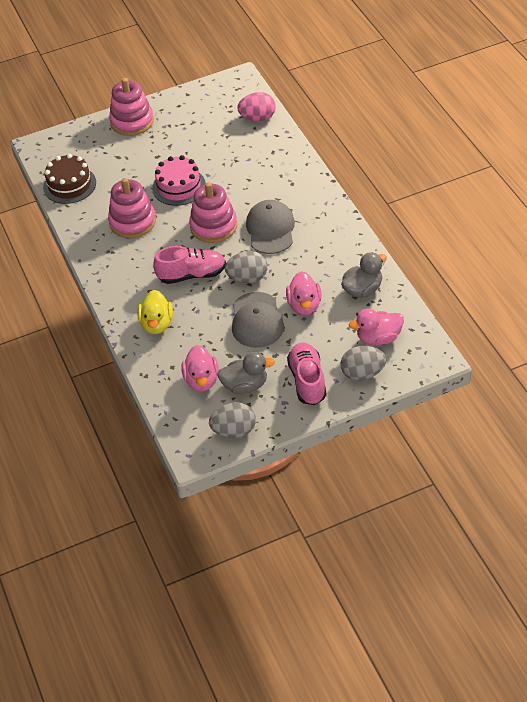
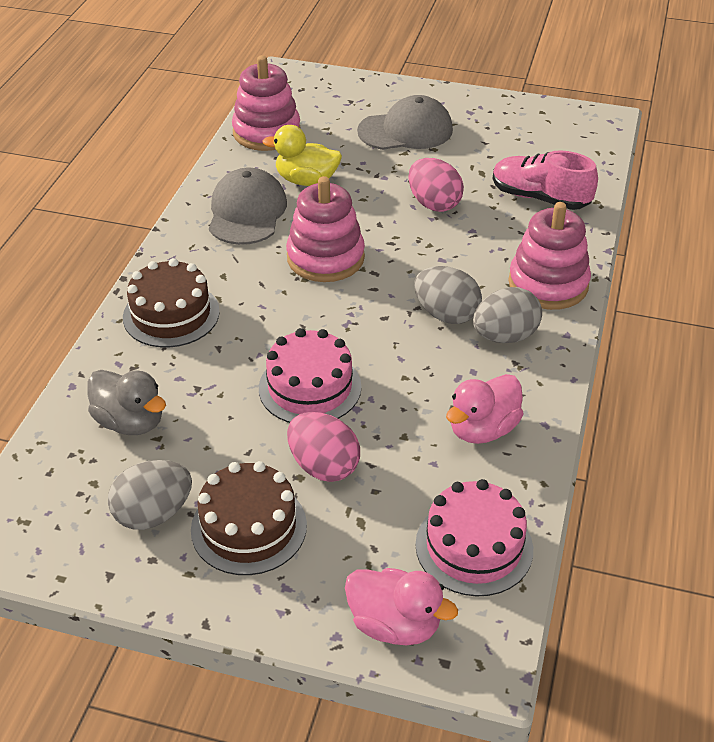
brown cake: 1 -> 2
grey duck: 2 -> 1
pink cake: 1 -> 2
pink duck: 3 -> 2
pink egg: 1 -> 2
pink shoe: 2 -> 1

